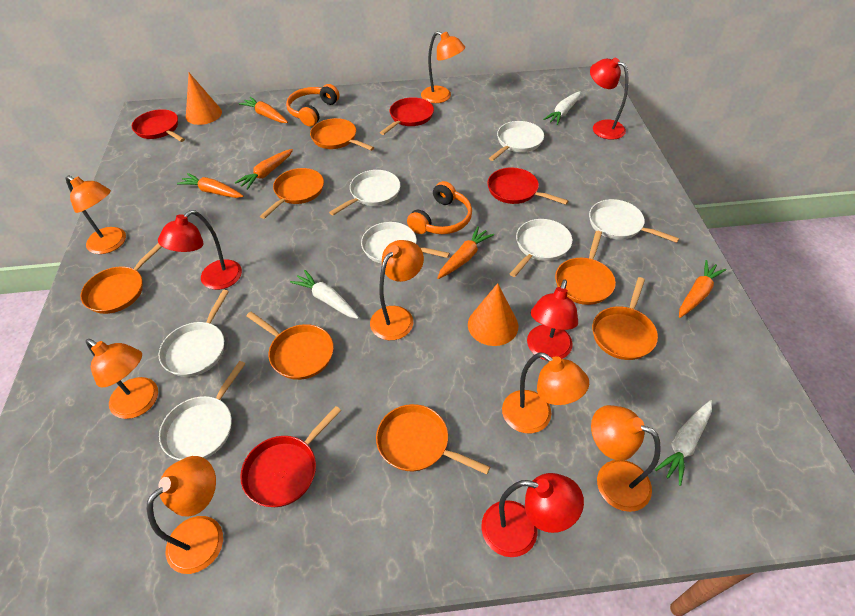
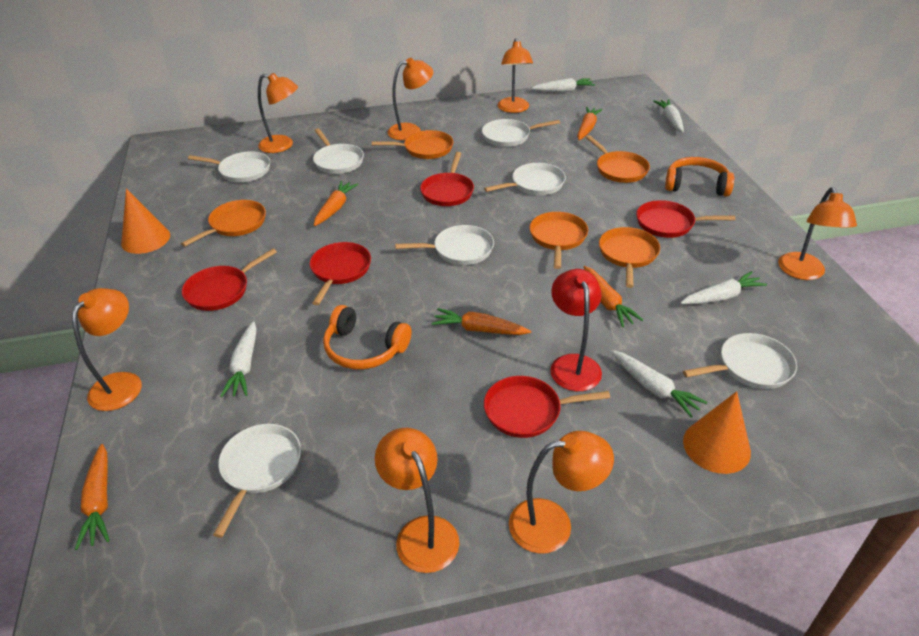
orange pan: 7 -> 5
red lamp: 4 -> 1
red pan: 4 -> 5
white carrot: 3 -> 5

